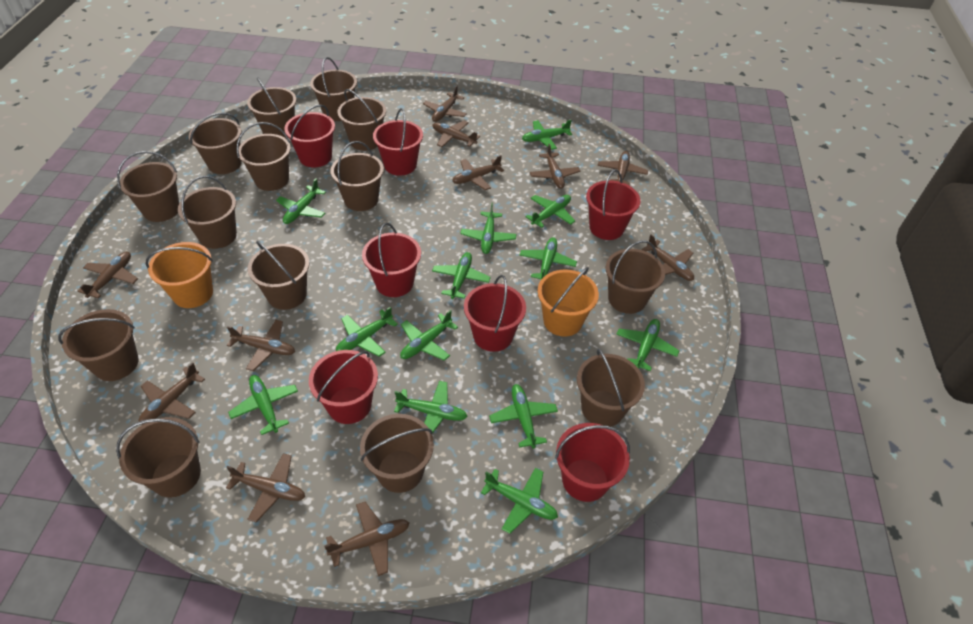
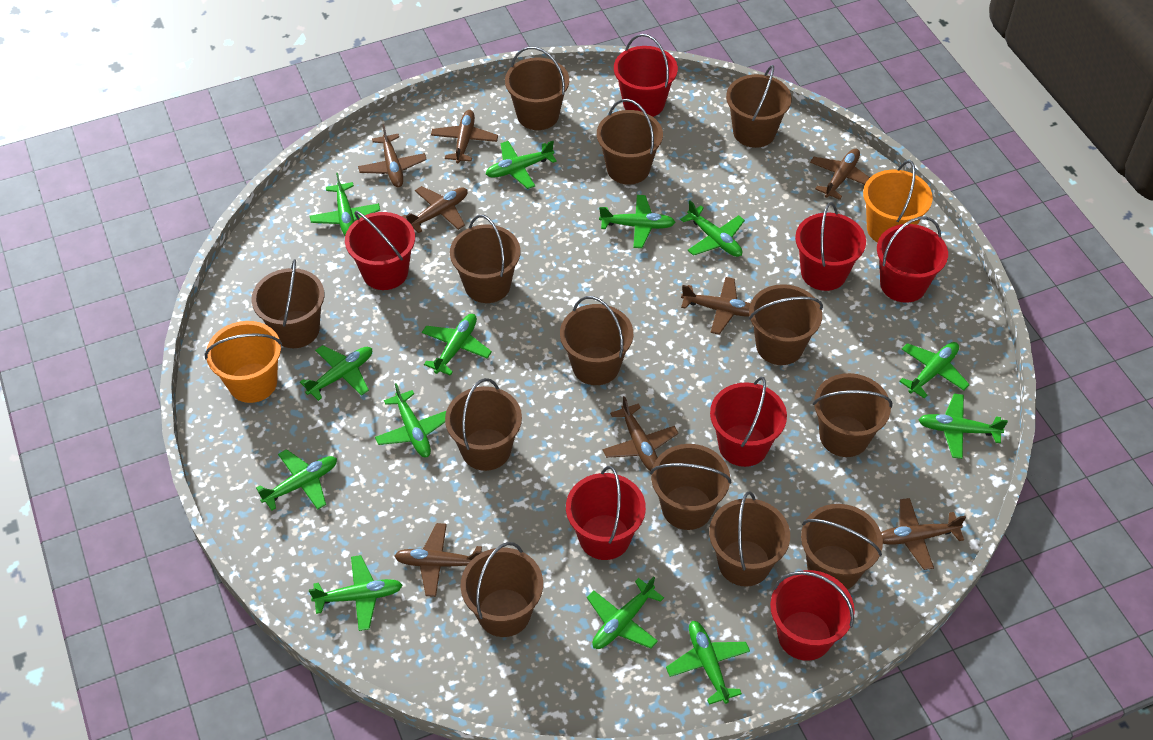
brown bucket: 14 -> 13
brown plane: 11 -> 8

